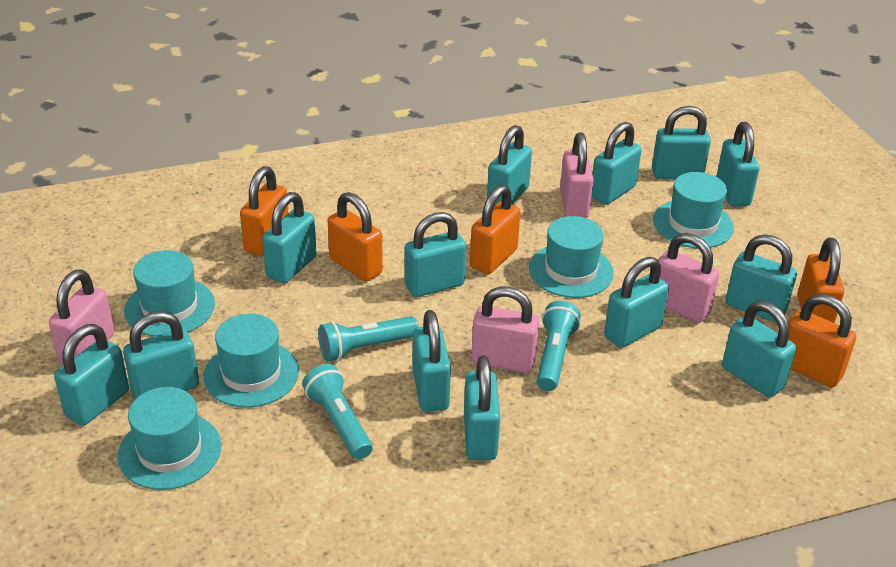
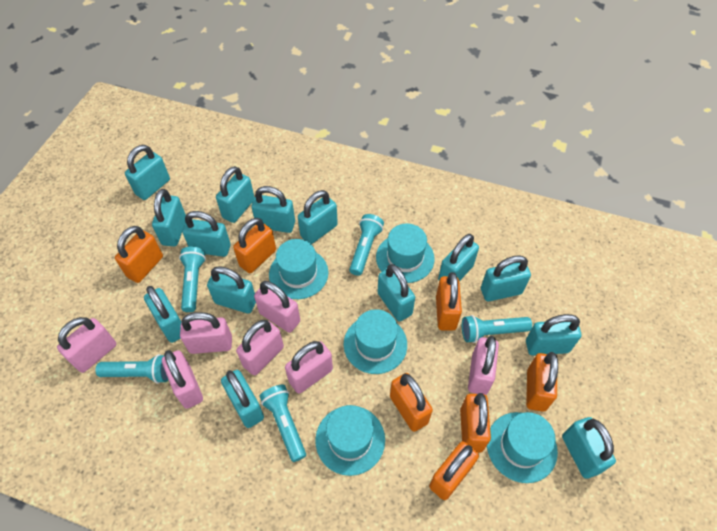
orange padlock: 5 -> 7
pink padlock: 4 -> 7
turquoise flashlight: 3 -> 5
turquoise padlock: 13 -> 14

